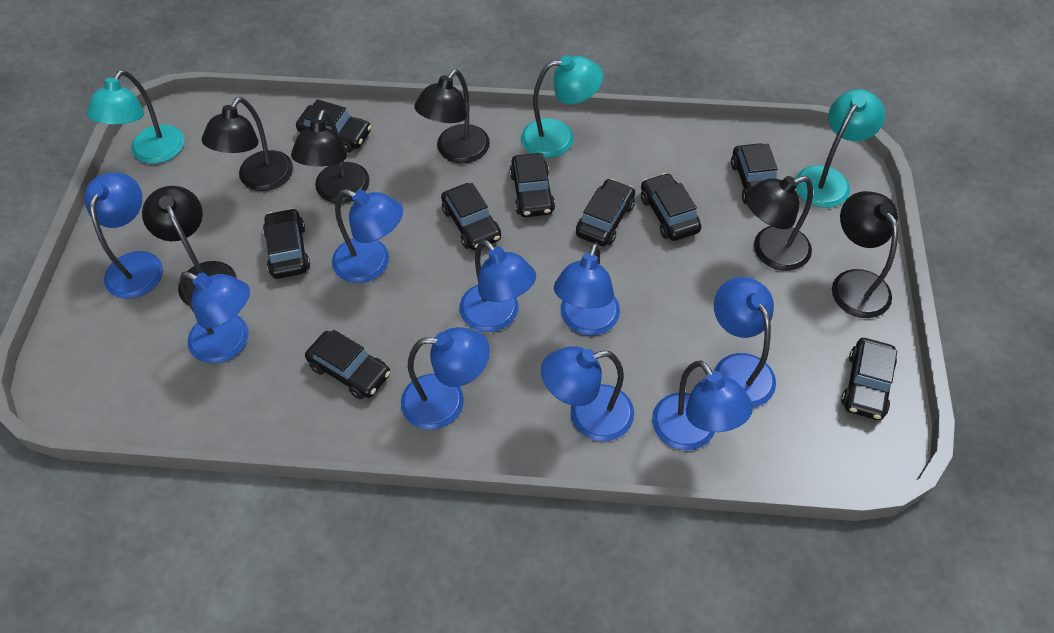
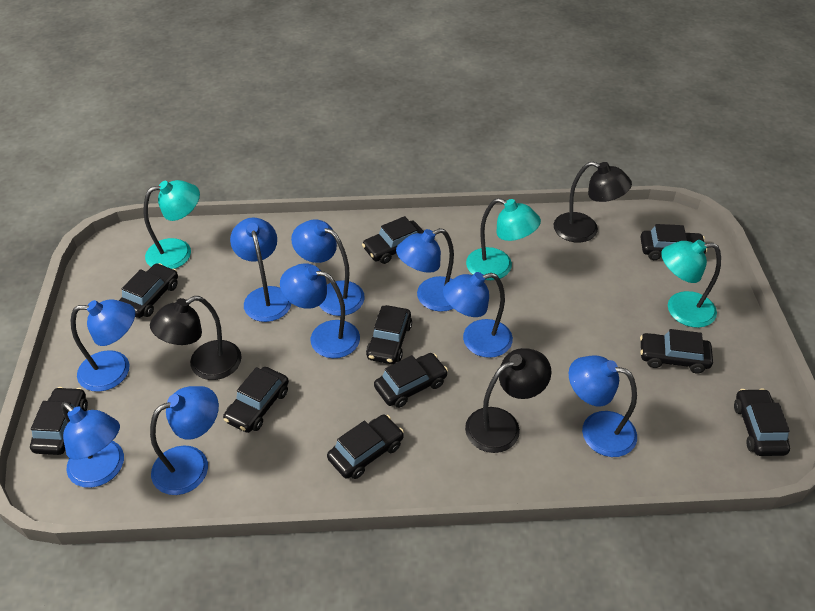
black car: 9 -> 10
black lamp: 6 -> 3

